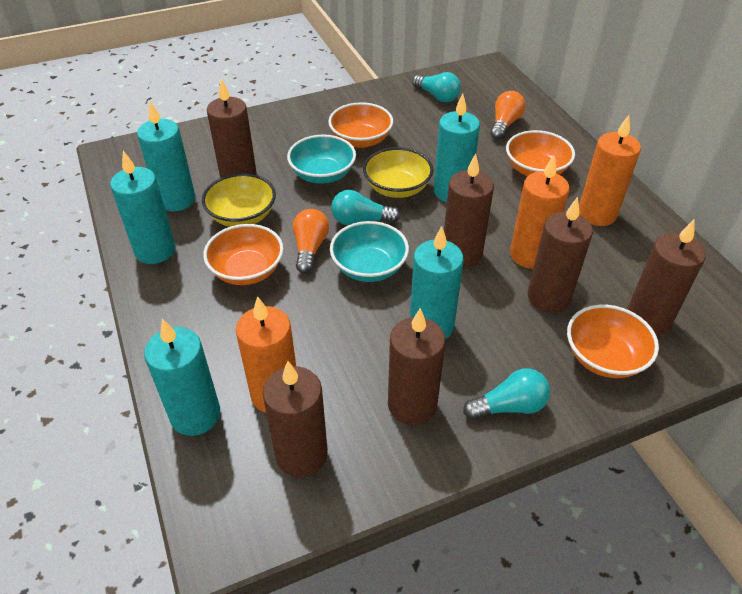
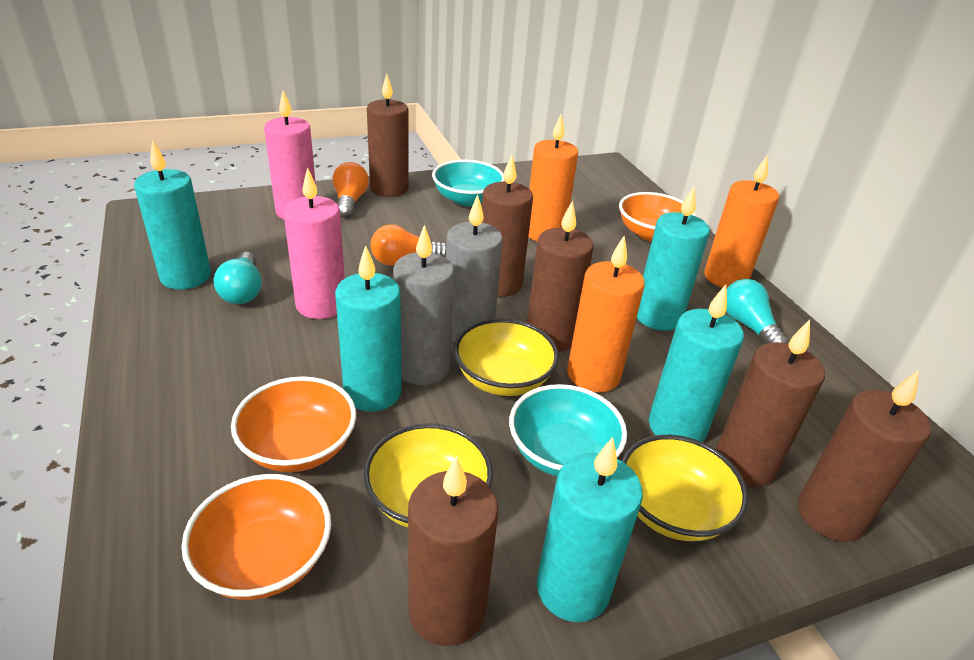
grey candle: 0 -> 2
orange bowl: 4 -> 3
pink candle: 0 -> 2
turquoise light bulb: 3 -> 2
yellow bowl: 2 -> 3

